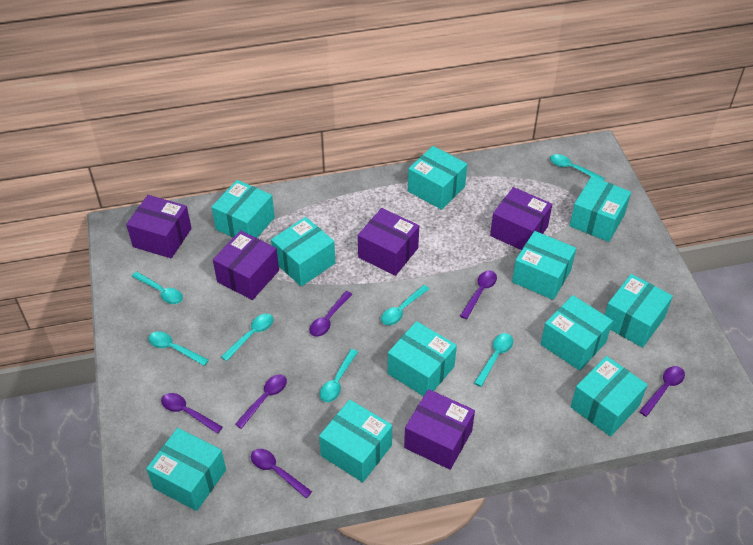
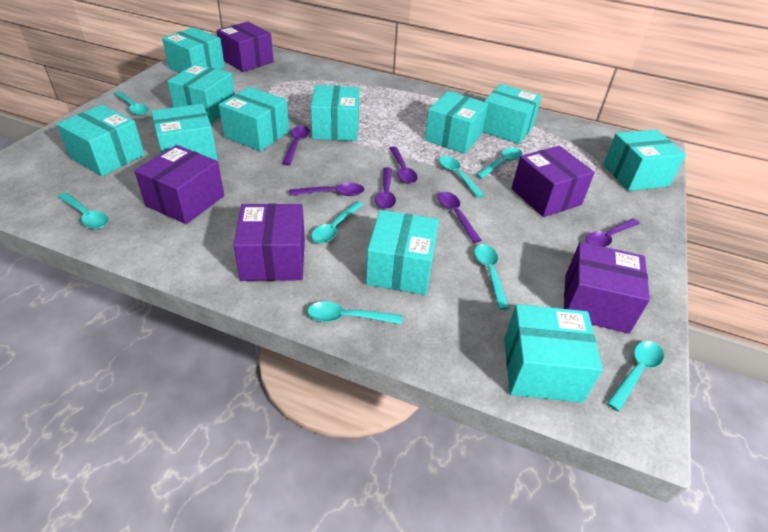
turquoise spoon: 7 -> 8

